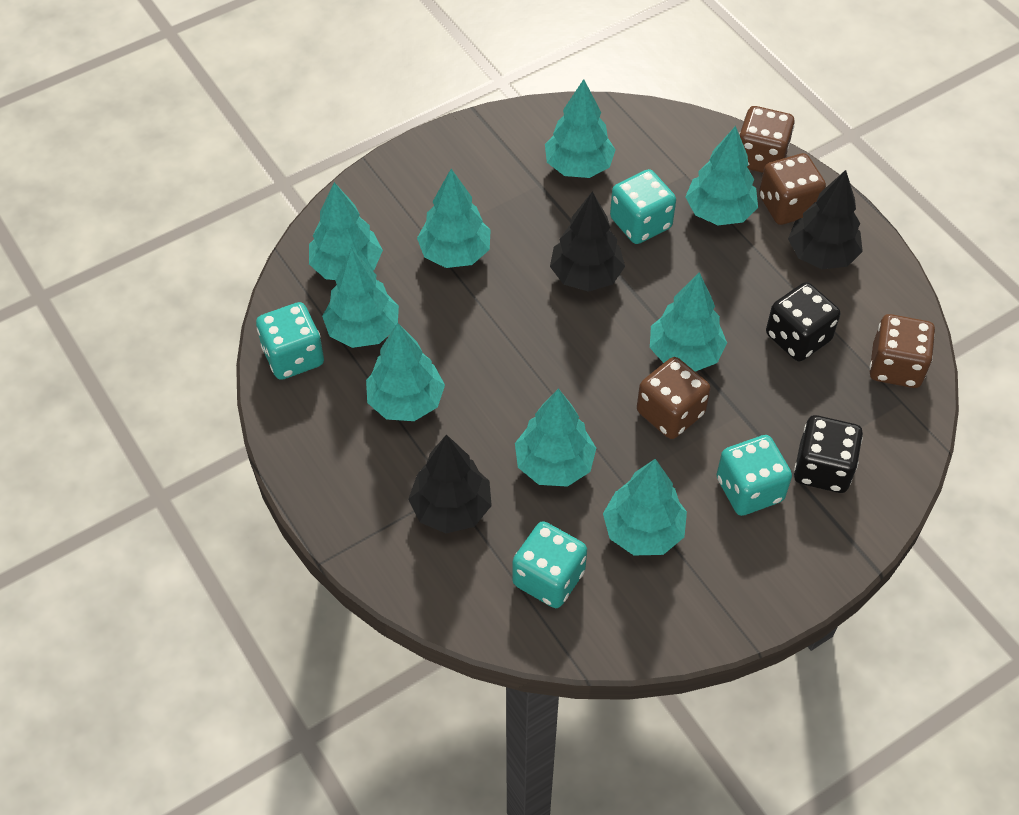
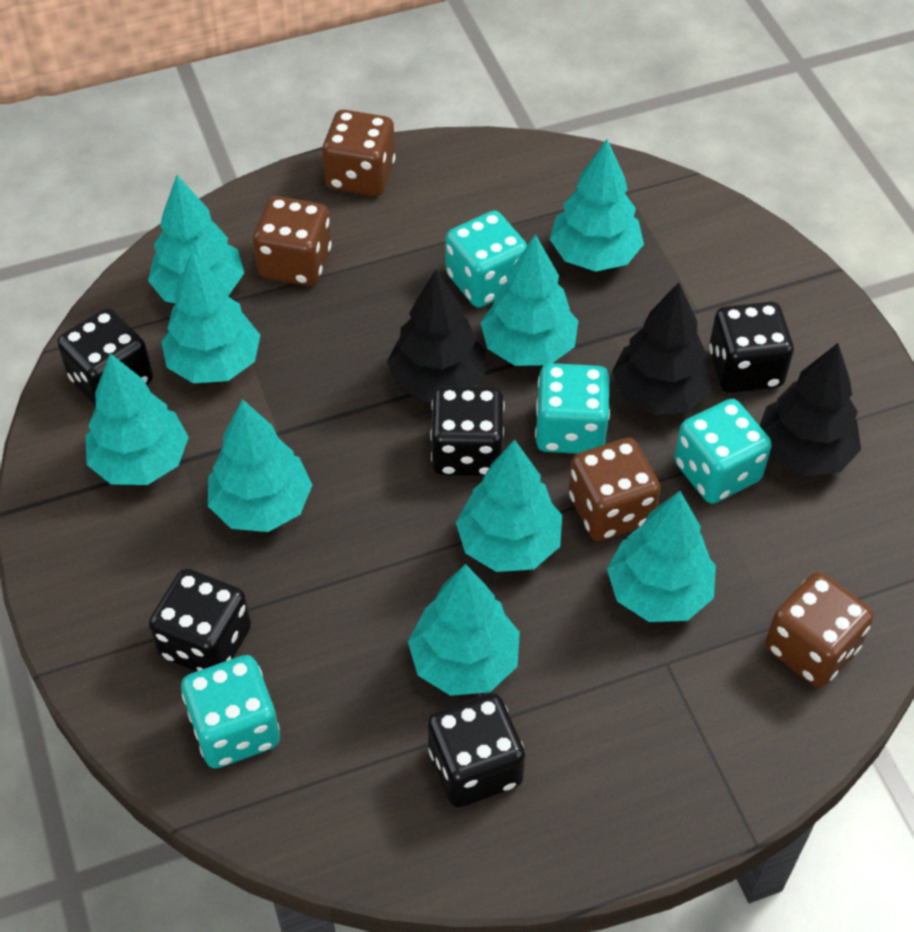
black dice: 2 -> 5

